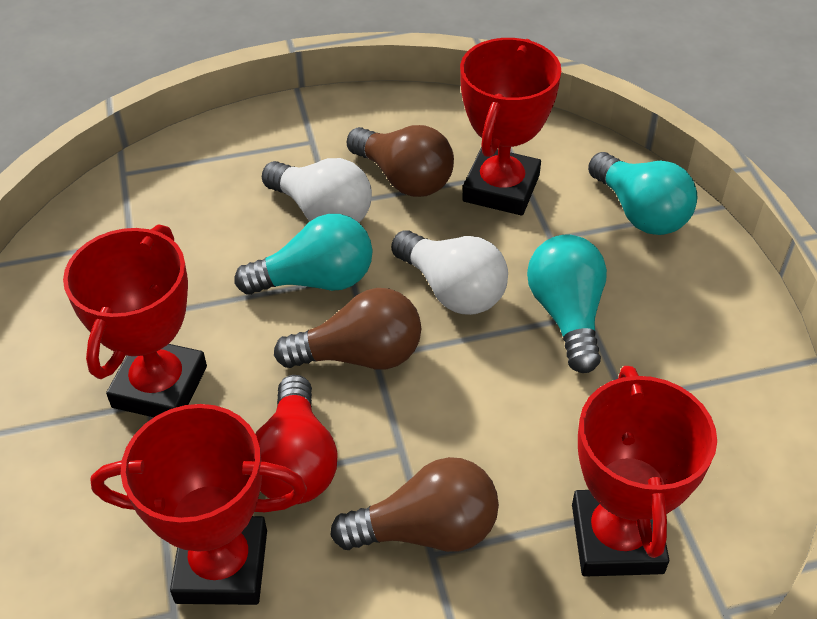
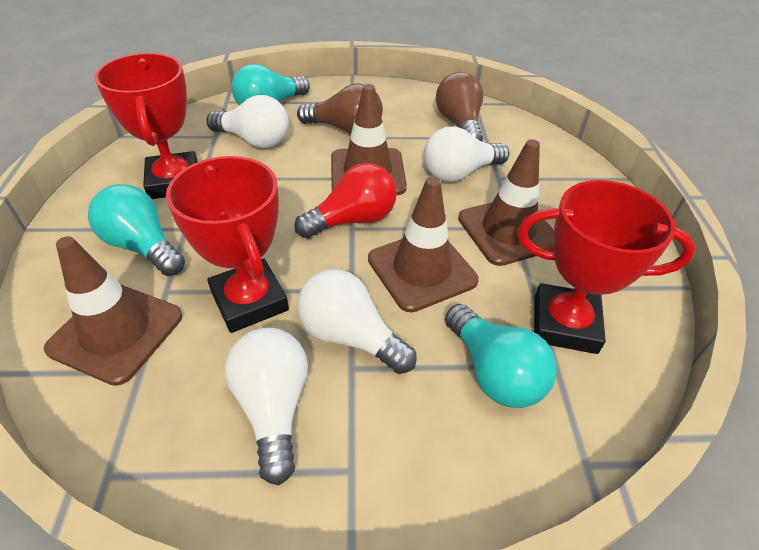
brown light bulb: 3 -> 2
brown traffic cone: 0 -> 4
red trophy: 4 -> 3
white light bulb: 2 -> 4

